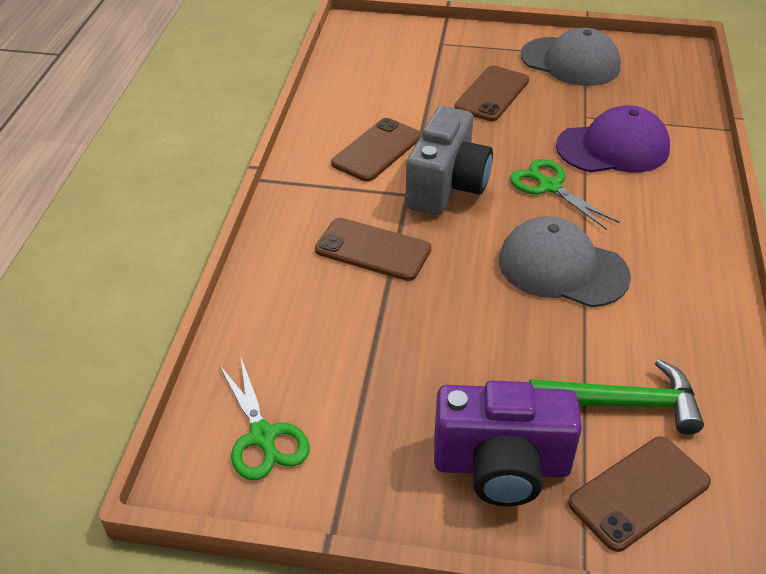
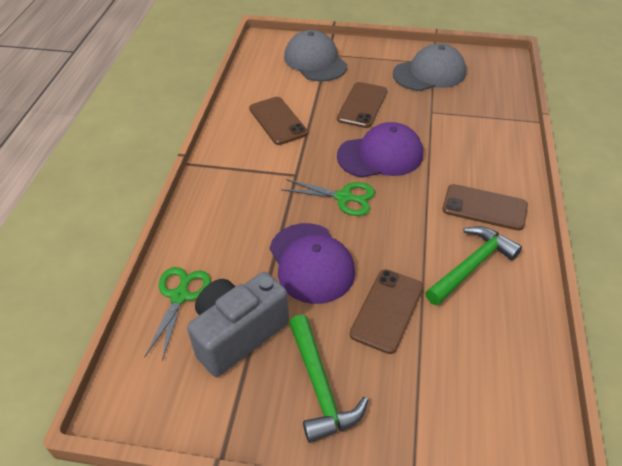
green hammer: 1 -> 2
purple camera: 1 -> 0
purple cap: 1 -> 2

